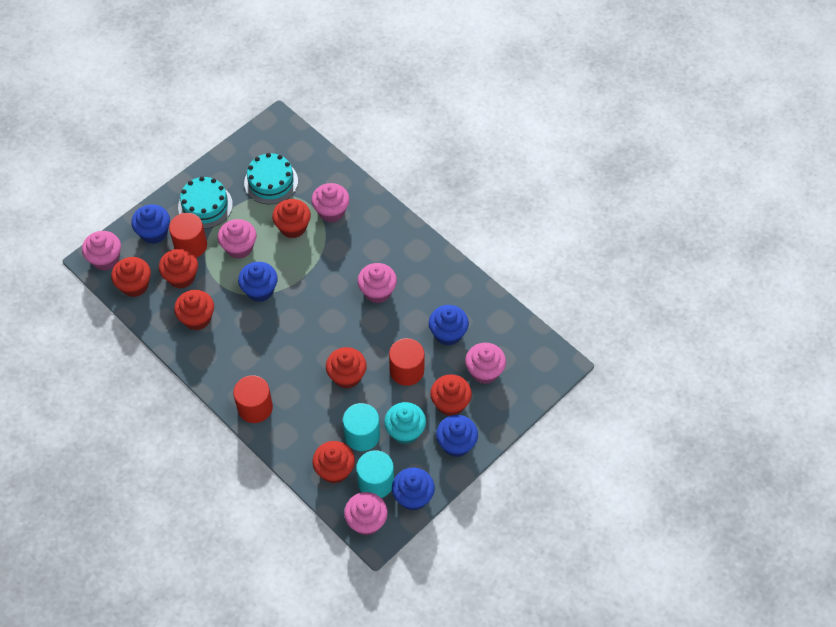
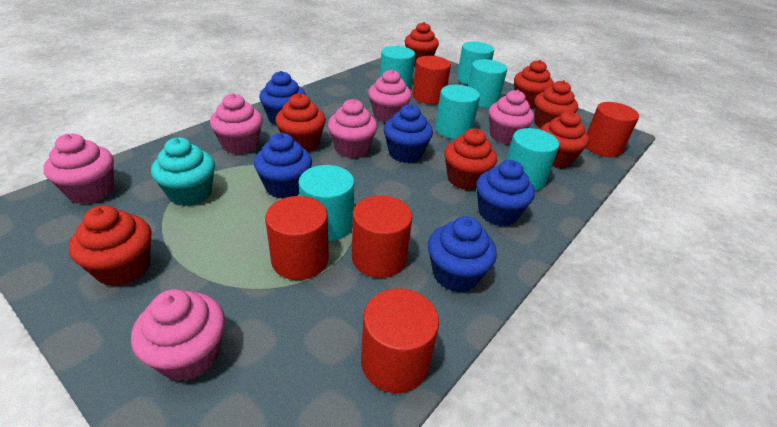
red cylinder: 3 -> 5
turquoise cake: 2 -> 0
turquoise cylinder: 2 -> 6

